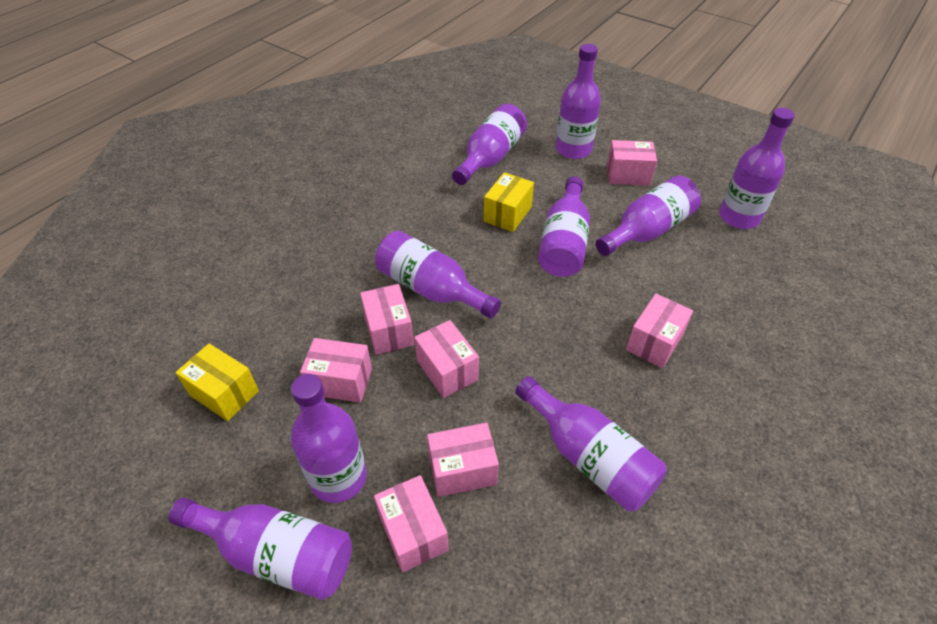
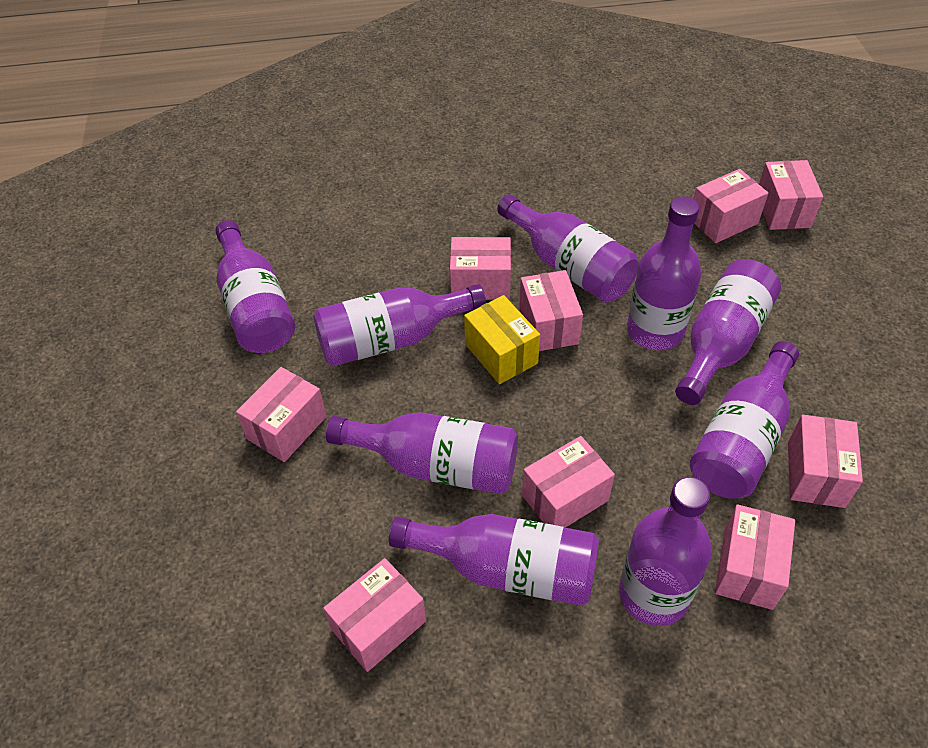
pink box: 7 -> 9
yellow box: 2 -> 1

